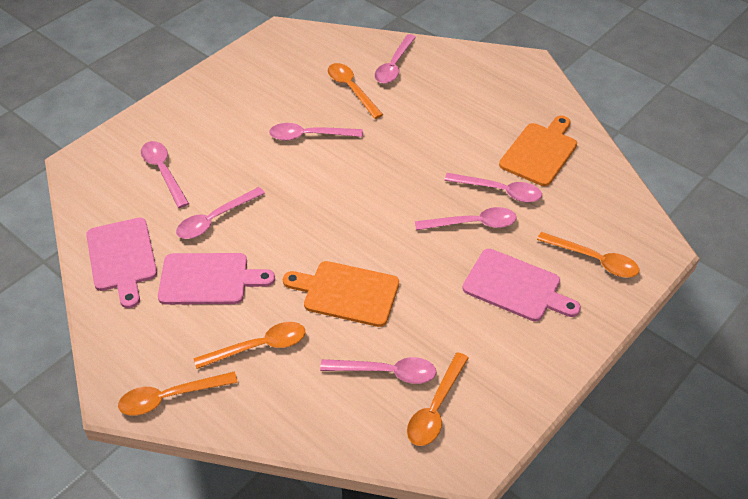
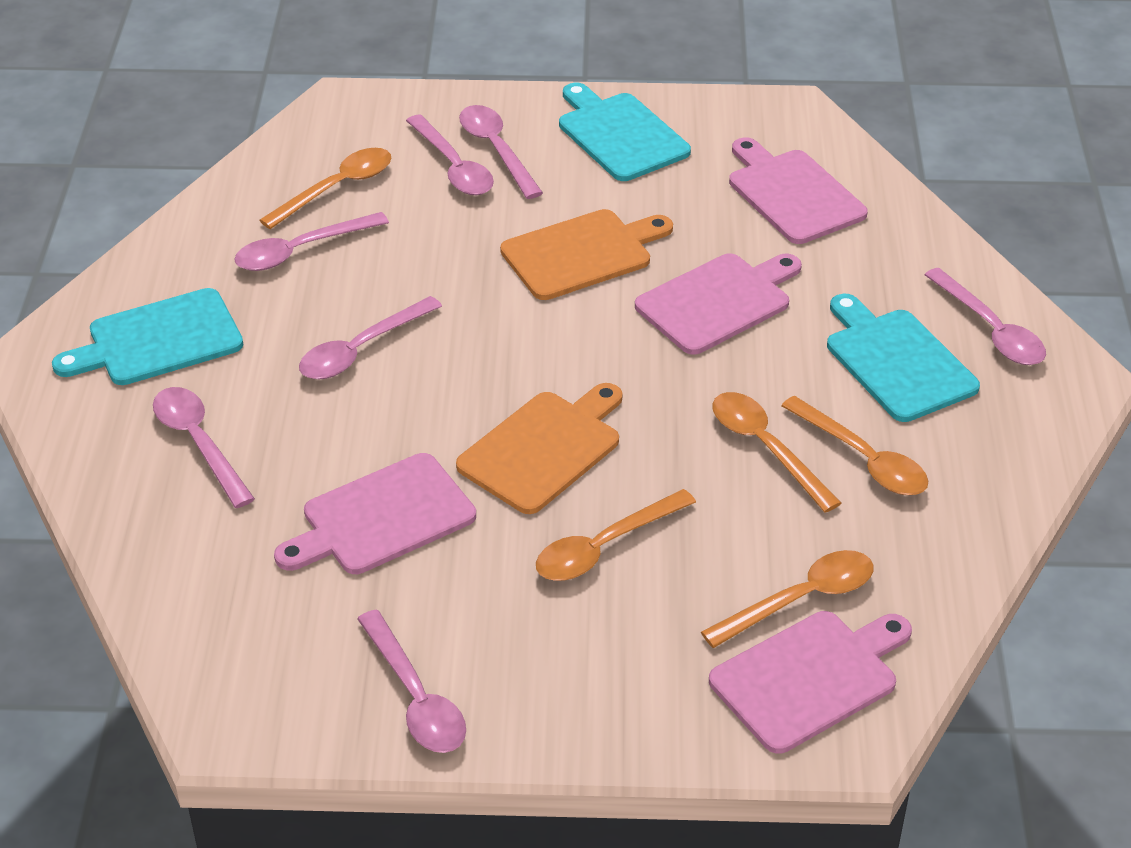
pink cutting board: 3 -> 4
turquoise cutting board: 0 -> 3

